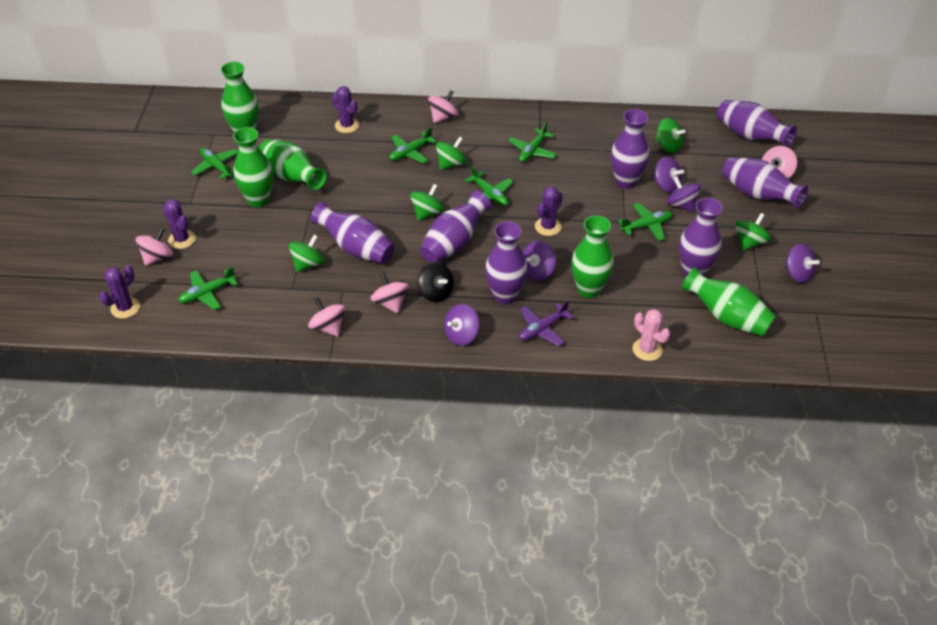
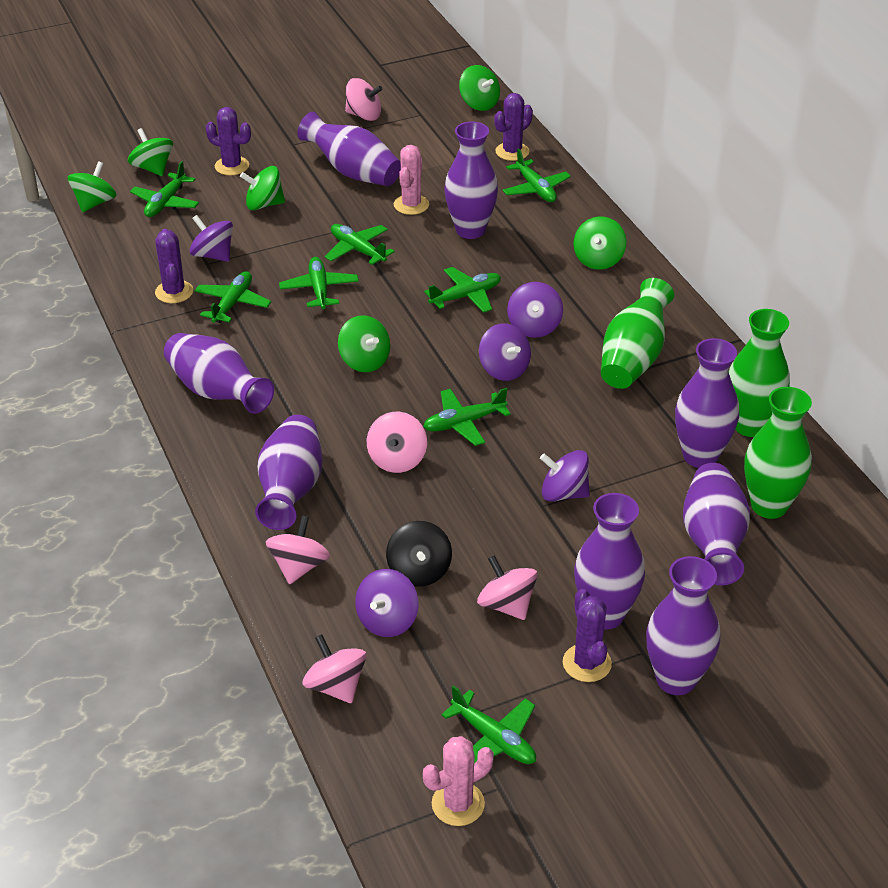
green plane: 6 -> 8
green spinning top: 5 -> 6
green vase: 5 -> 3
pink cactus: 1 -> 2
purple plane: 1 -> 0
purple vase: 7 -> 8

